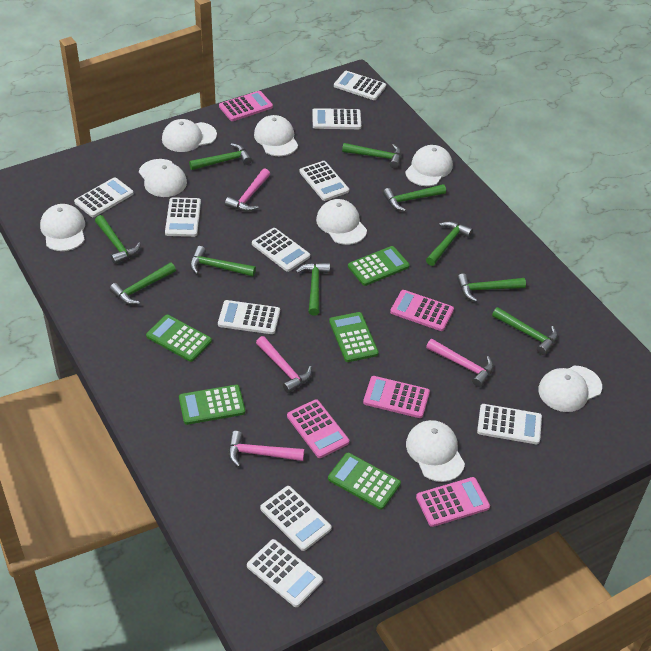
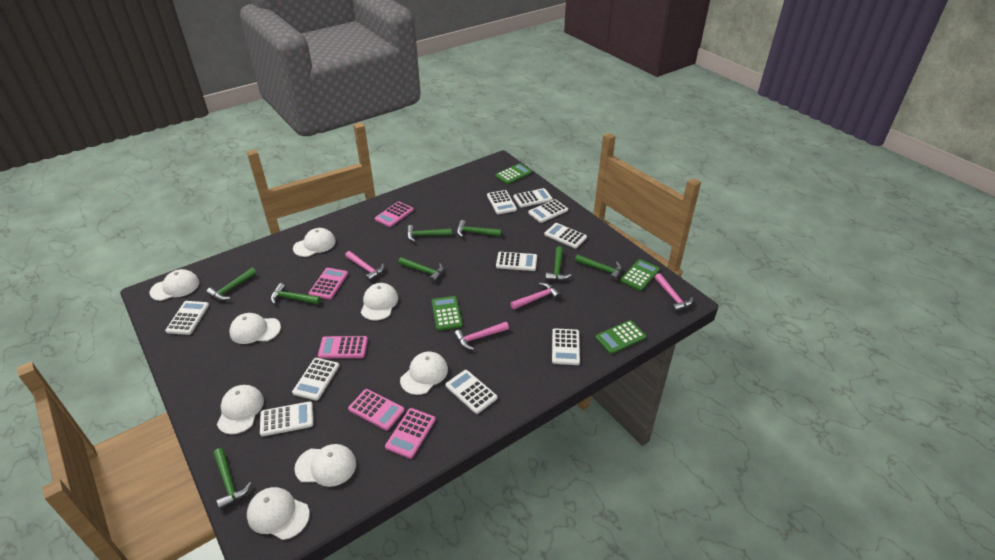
green calculator: 5 -> 4
green hammer: 10 -> 8

